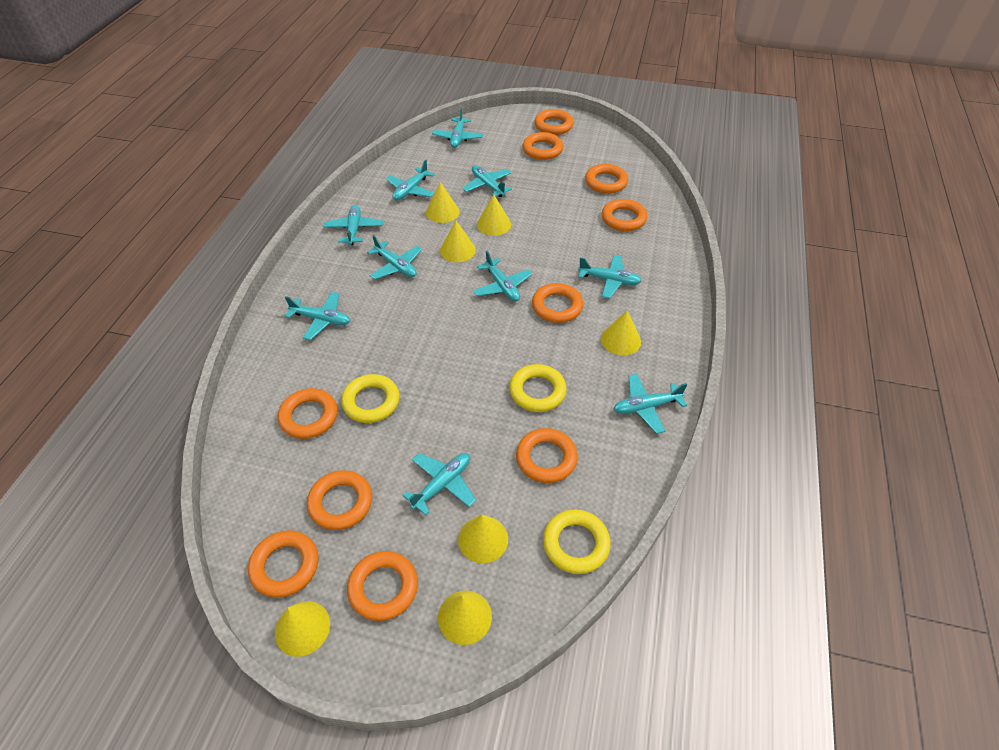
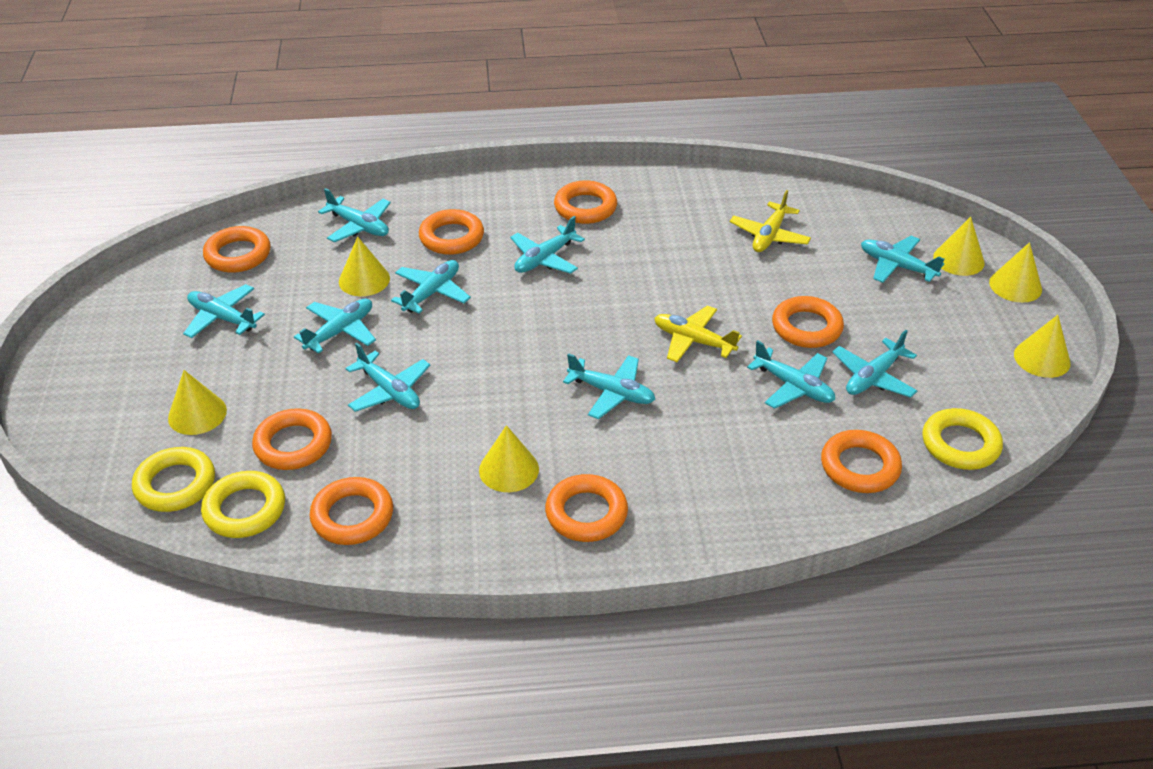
orange ring: 10 -> 8
yellow cone: 7 -> 6
yellow plane: 0 -> 2

